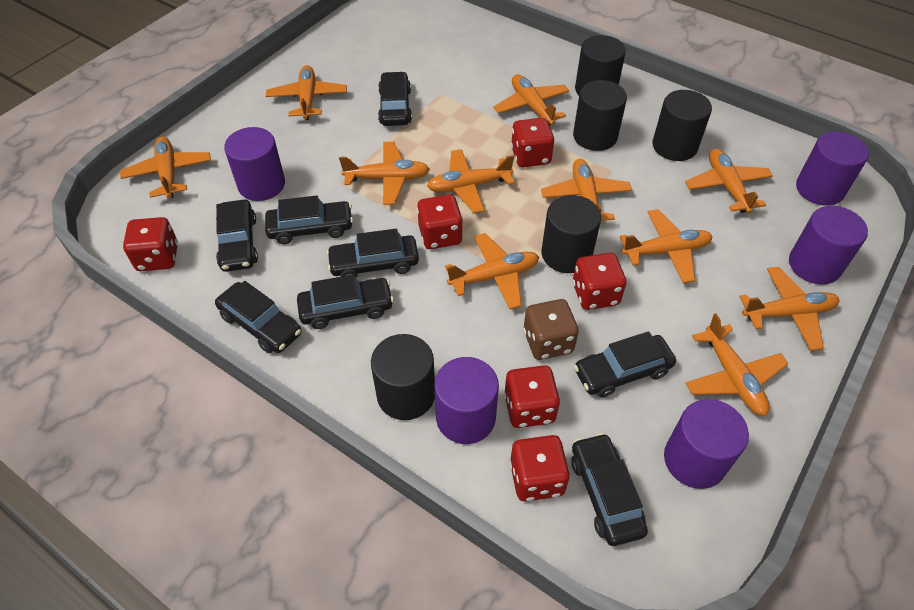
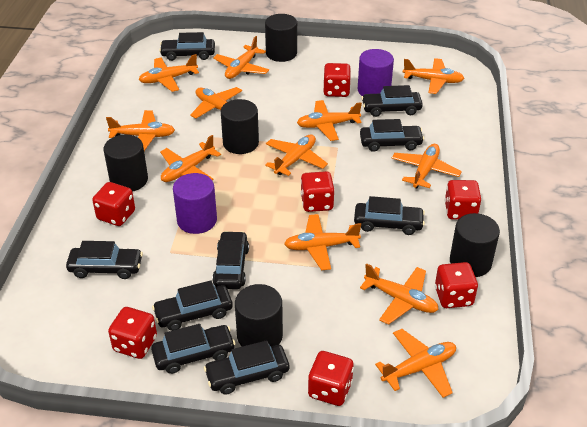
black car: 8 -> 9
brown dice: 1 -> 0
orange plane: 11 -> 12
purple cylinder: 5 -> 2
red dice: 6 -> 7

